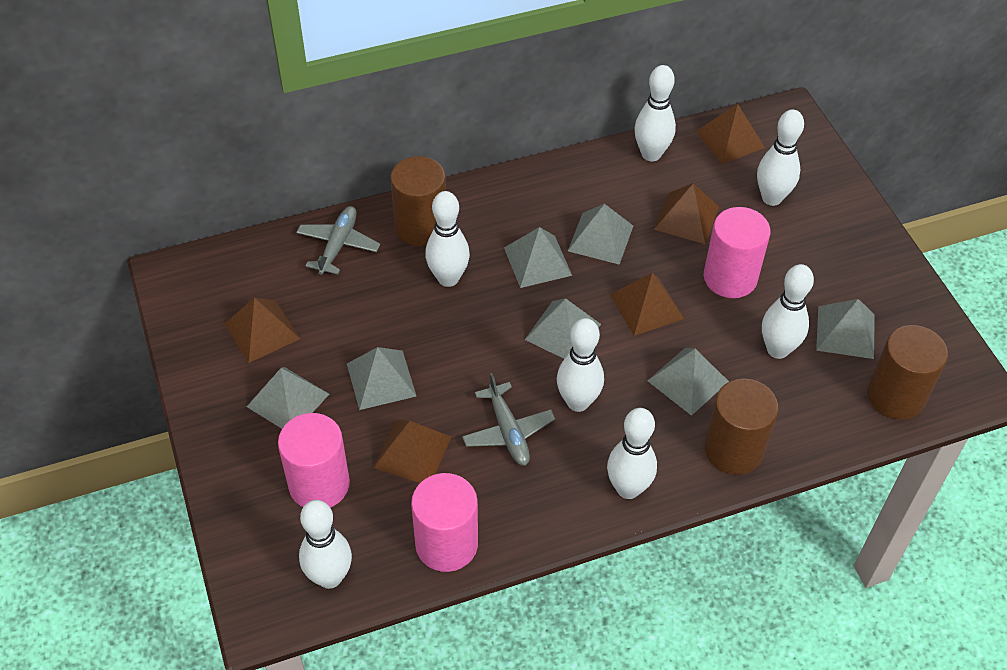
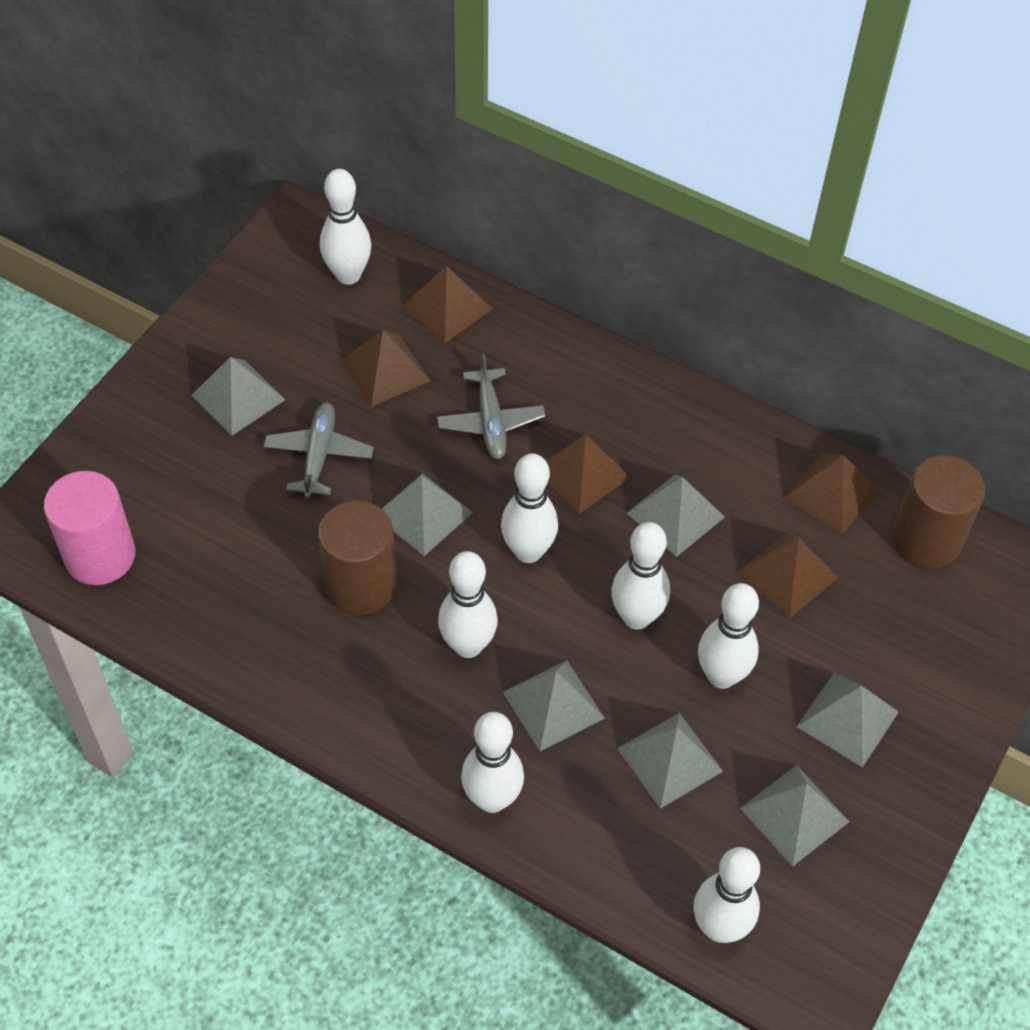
brown cylinder: 3 -> 2
pink cylinder: 3 -> 1

